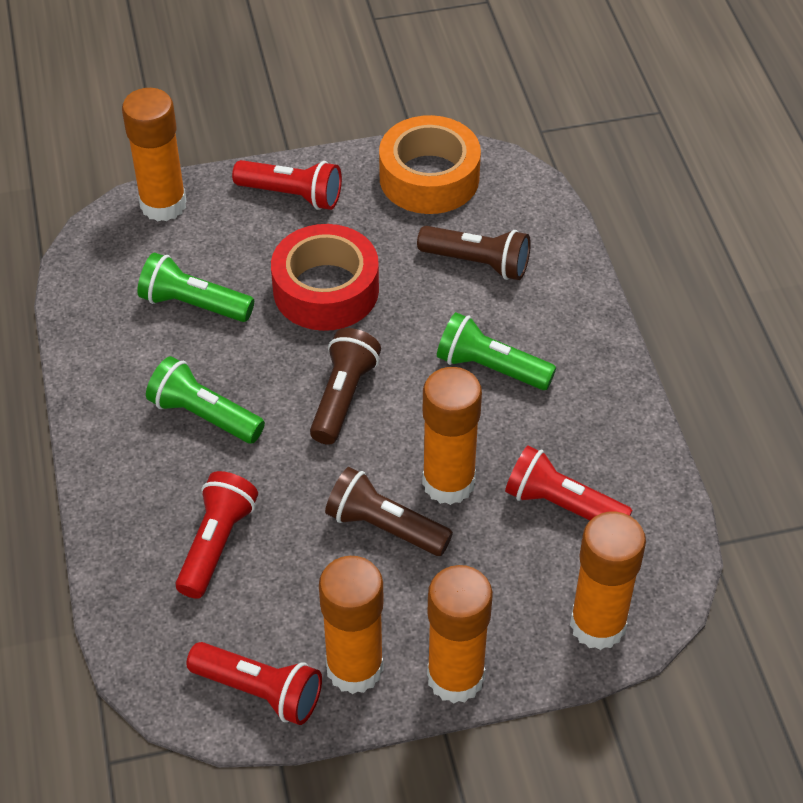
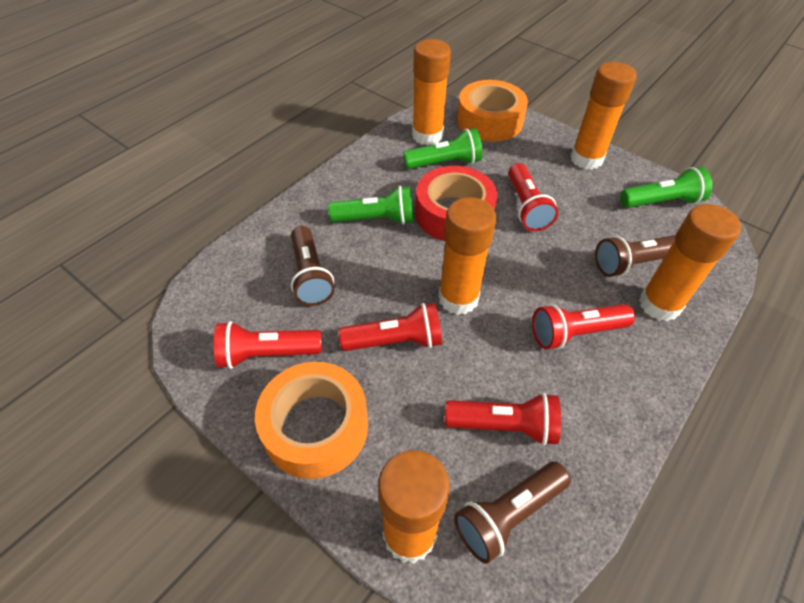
orange tape: 1 -> 2
red flashlight: 4 -> 5

